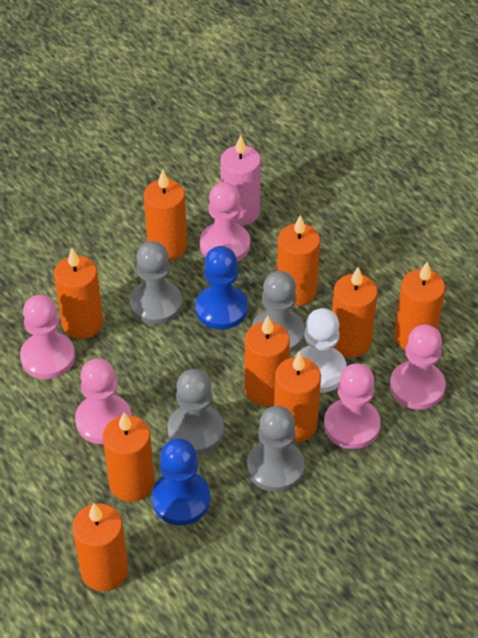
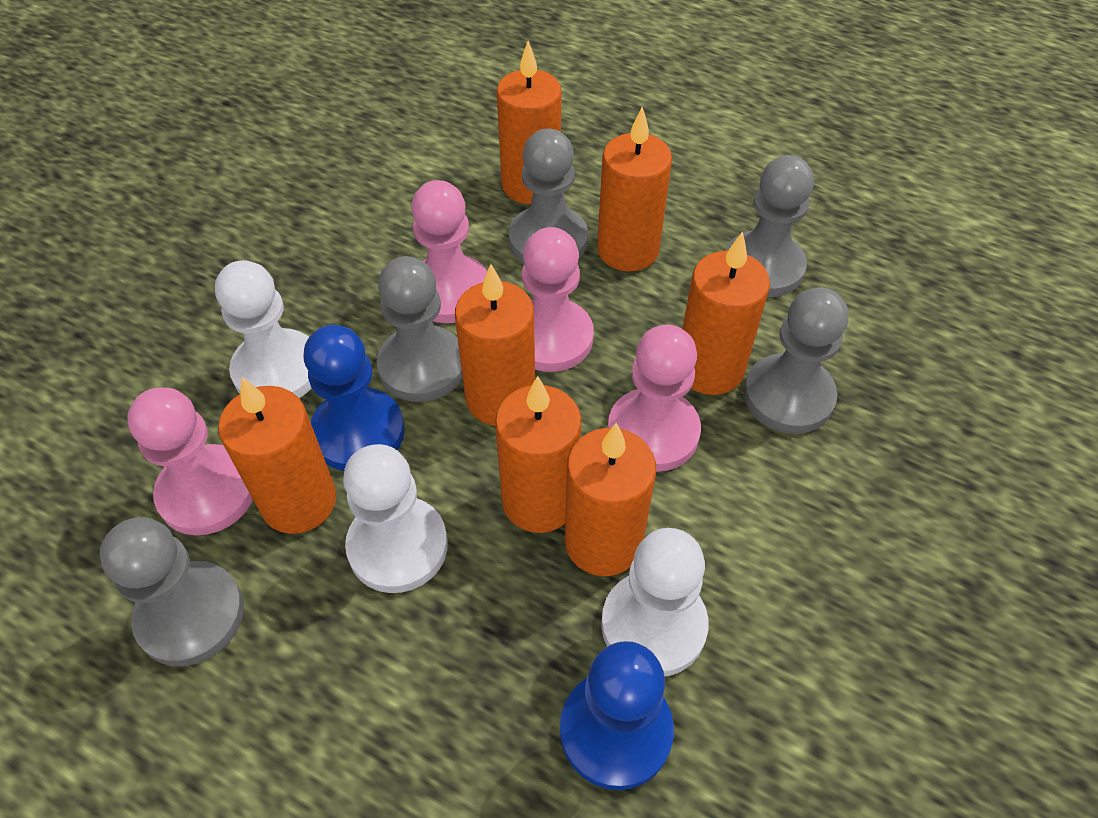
grey pawn: 4 -> 5
orange candle: 9 -> 7
pink candle: 1 -> 0
pink pawn: 5 -> 4
white pawn: 1 -> 3

